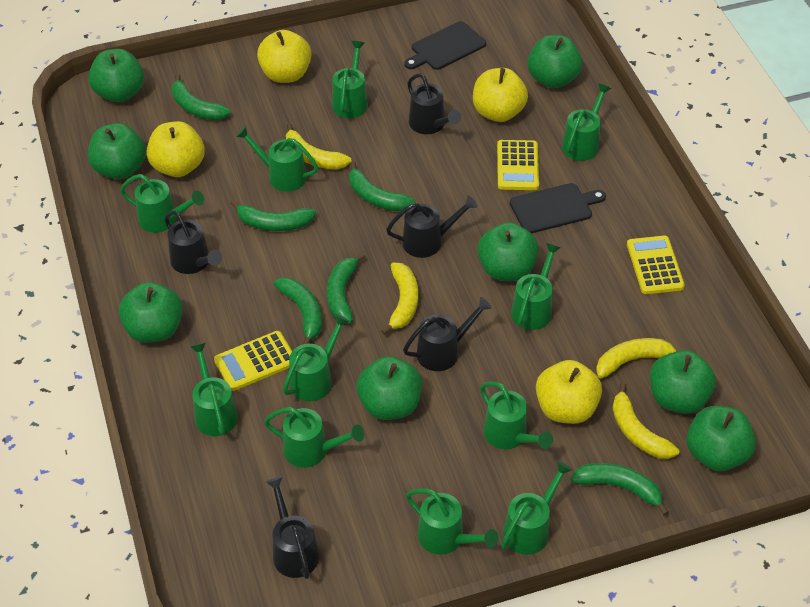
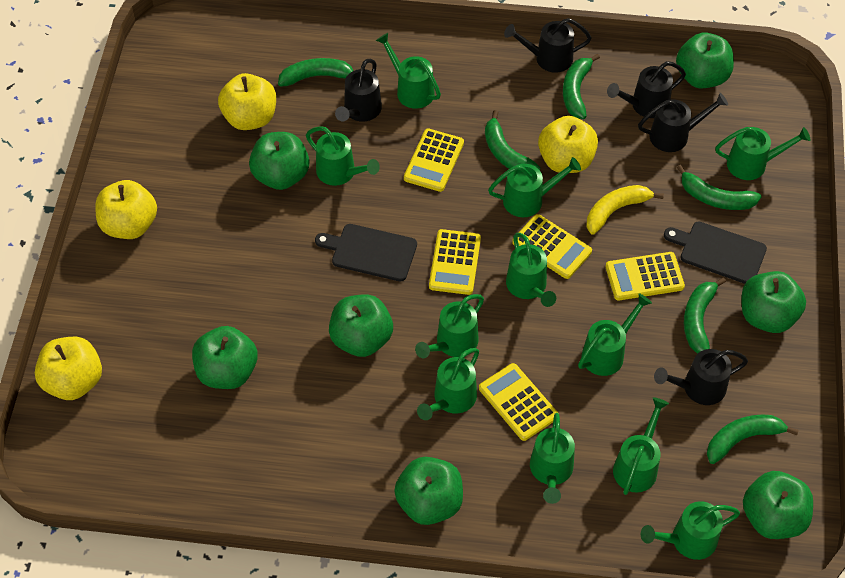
green apple: 8 -> 7
yellow banana: 4 -> 1
yellow calculator: 3 -> 5

